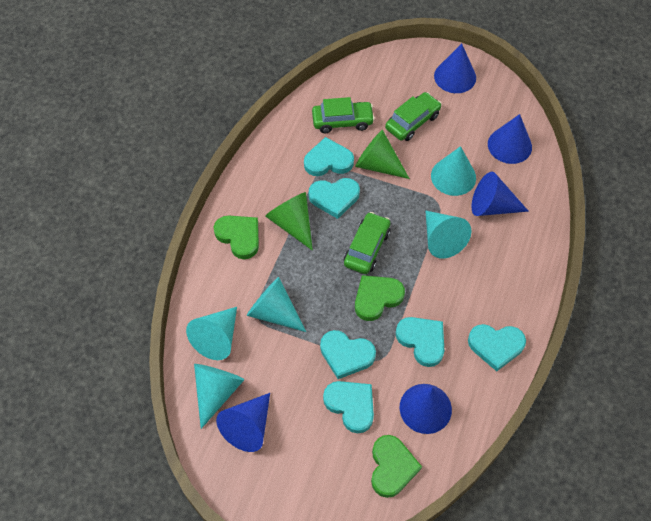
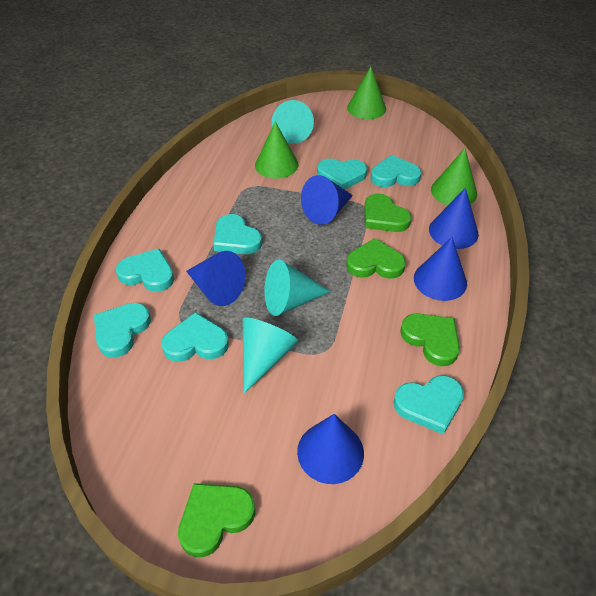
green car: 3 -> 0
green cone: 2 -> 3
green heart: 3 -> 4
turquoise cone: 5 -> 3
turquoise heart: 6 -> 7

